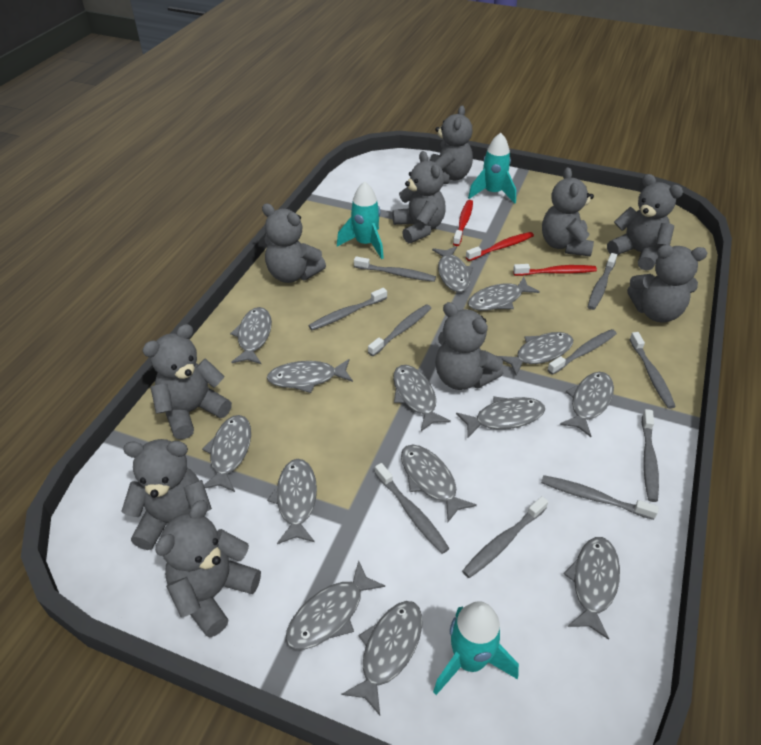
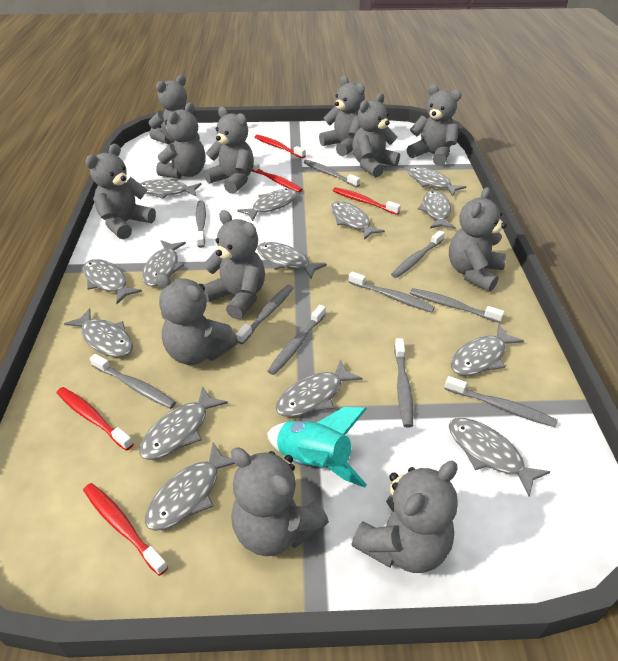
grey teddy bear: 10 -> 12
red toothbrush: 3 -> 5
turquoise rocket: 3 -> 1

